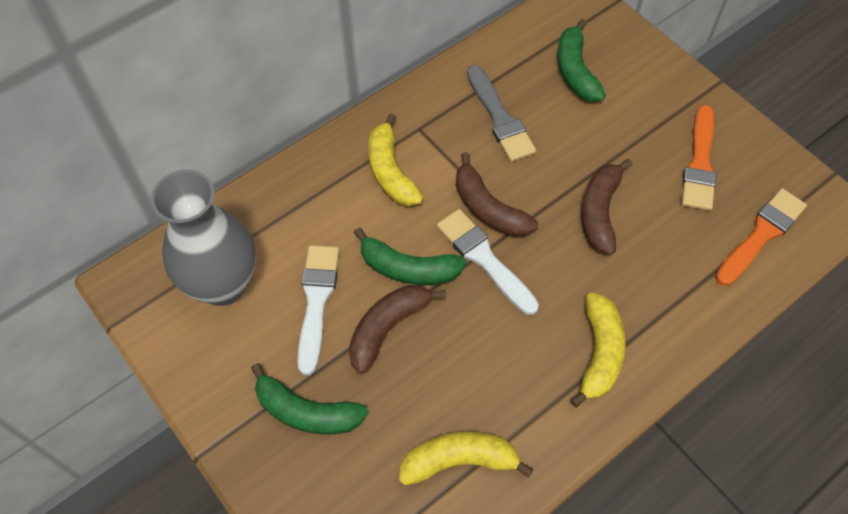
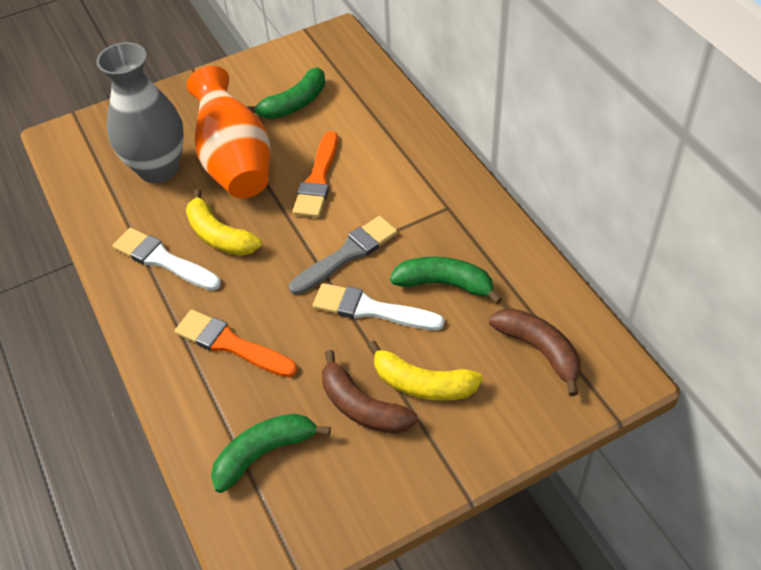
brown banana: 3 -> 2
orange vase: 0 -> 1
yellow banana: 3 -> 2

